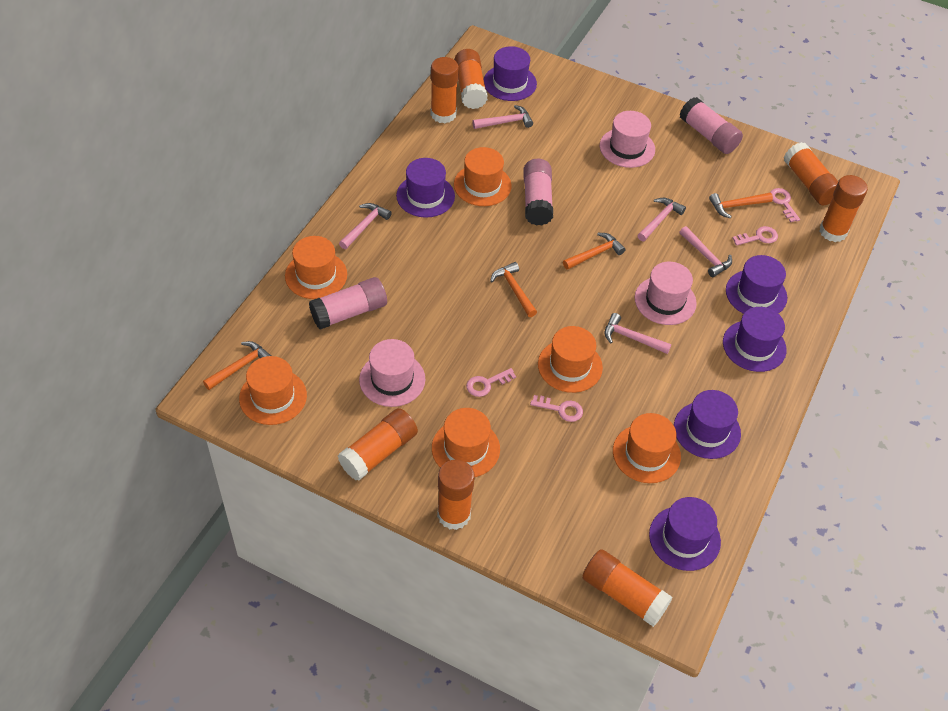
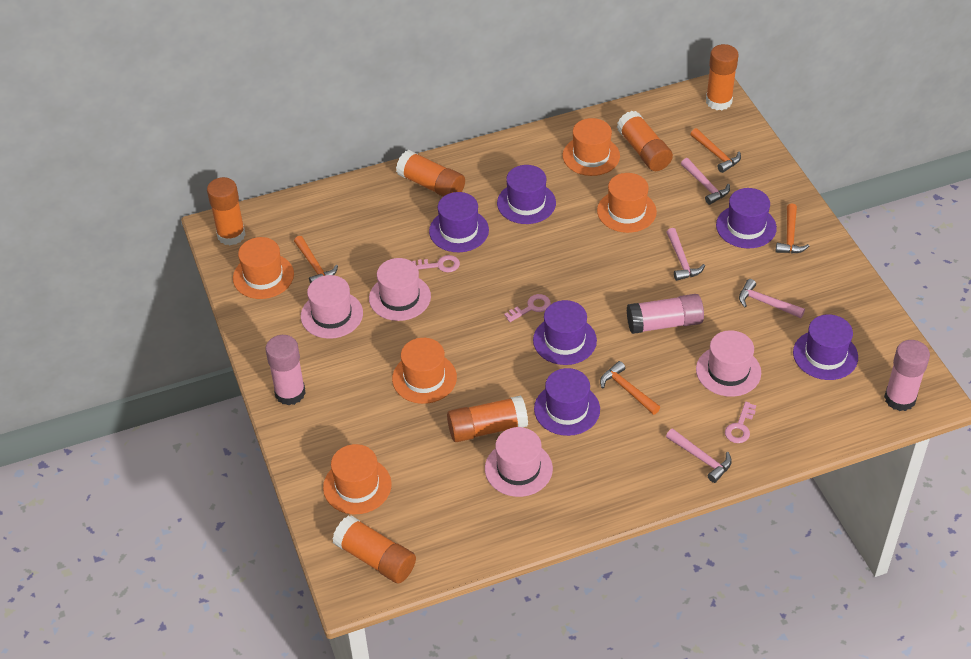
orange glue stick: 7 -> 6
orange hat: 6 -> 5
pink hammer: 5 -> 4
pink hat: 3 -> 4
pink key: 4 -> 3

